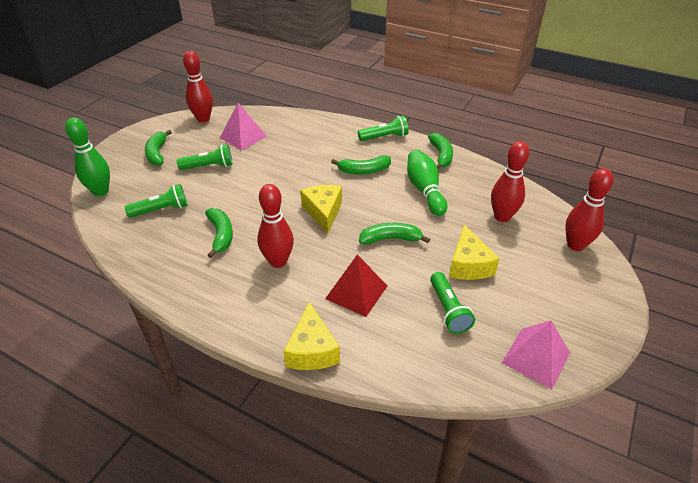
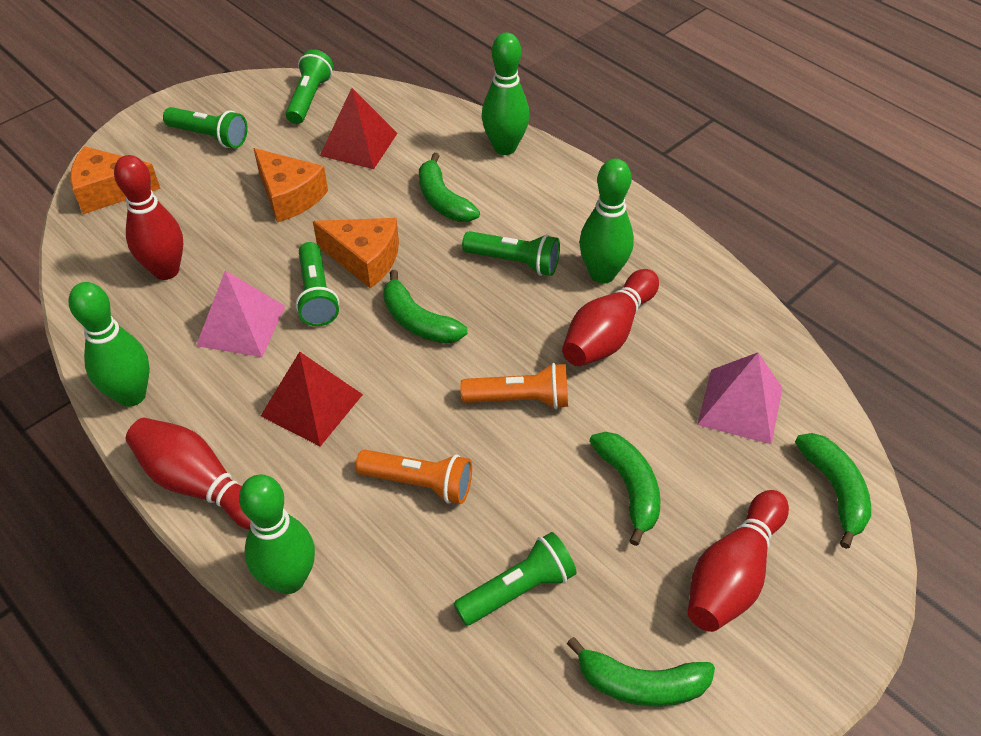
green bowling pin: 2 -> 4
green flashlight: 4 -> 5
orange cheese: 0 -> 3
orange flashlight: 0 -> 2
red pyramid: 1 -> 2
yellow cheese: 3 -> 0

